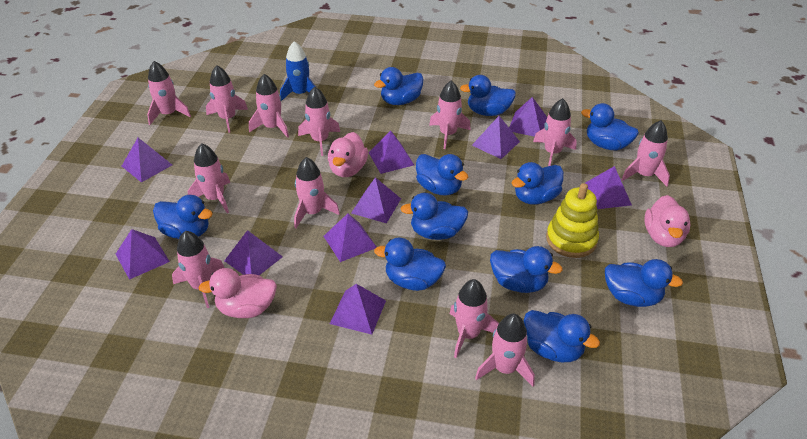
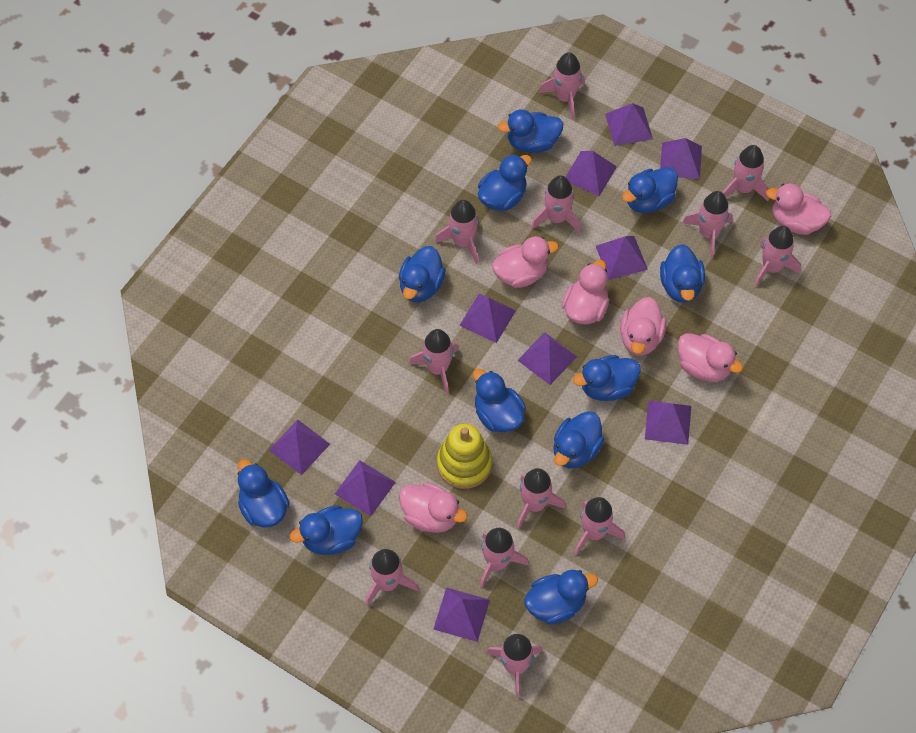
blue rocket: 1 -> 0
pink duck: 3 -> 6

